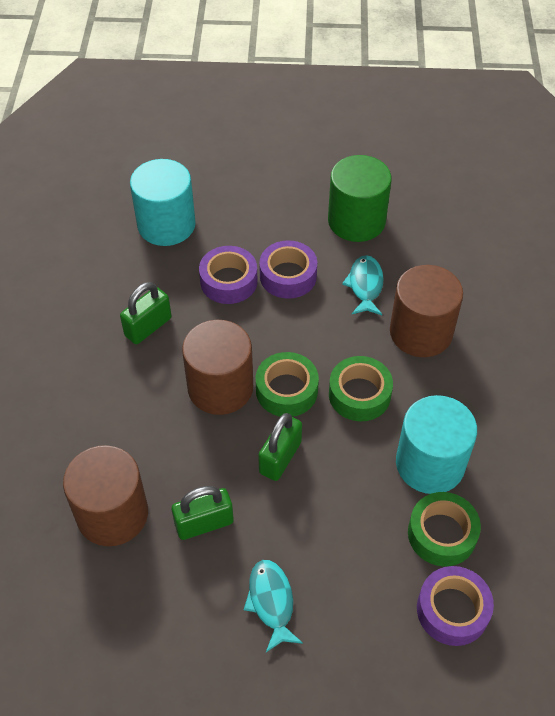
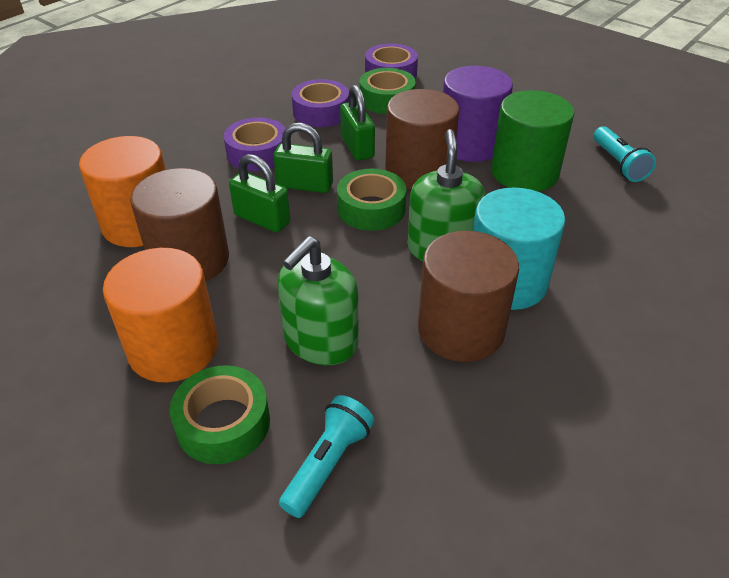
green soap dispenser: 0 -> 2
orange cylinder: 0 -> 2
purple cylinder: 0 -> 1
turquoise cylinder: 2 -> 1
turquoise fish: 2 -> 0
turquoise flashlight: 0 -> 2

